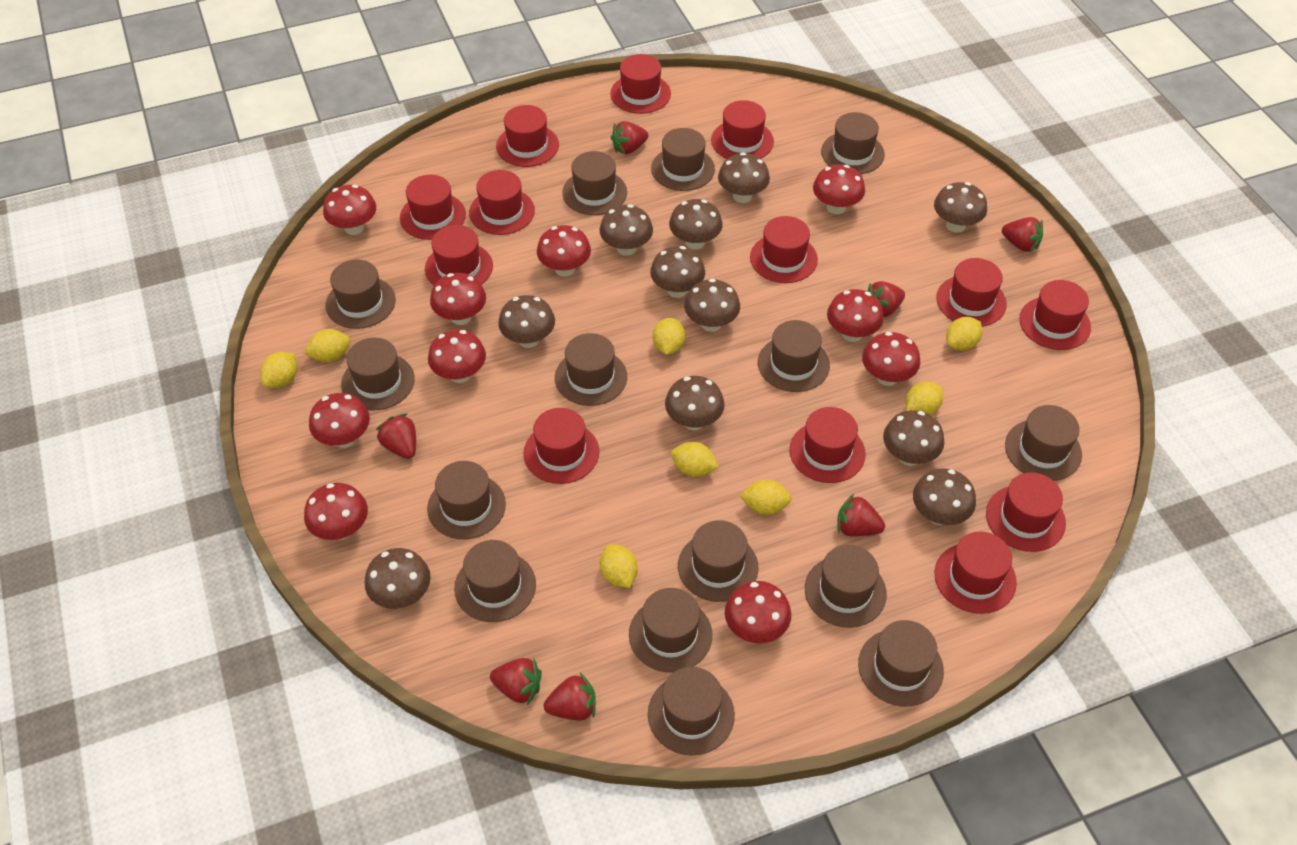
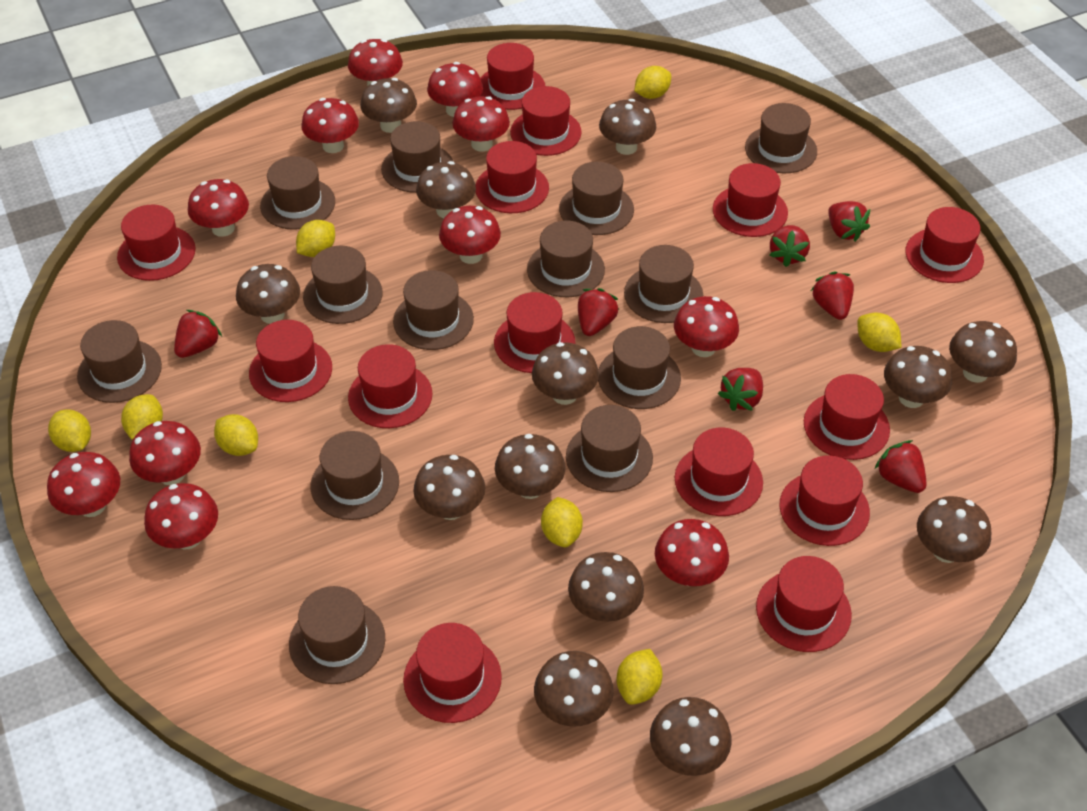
brown hat: 15 -> 13
brown mushroom: 11 -> 13
red hat: 13 -> 14
red mushroom: 10 -> 11

